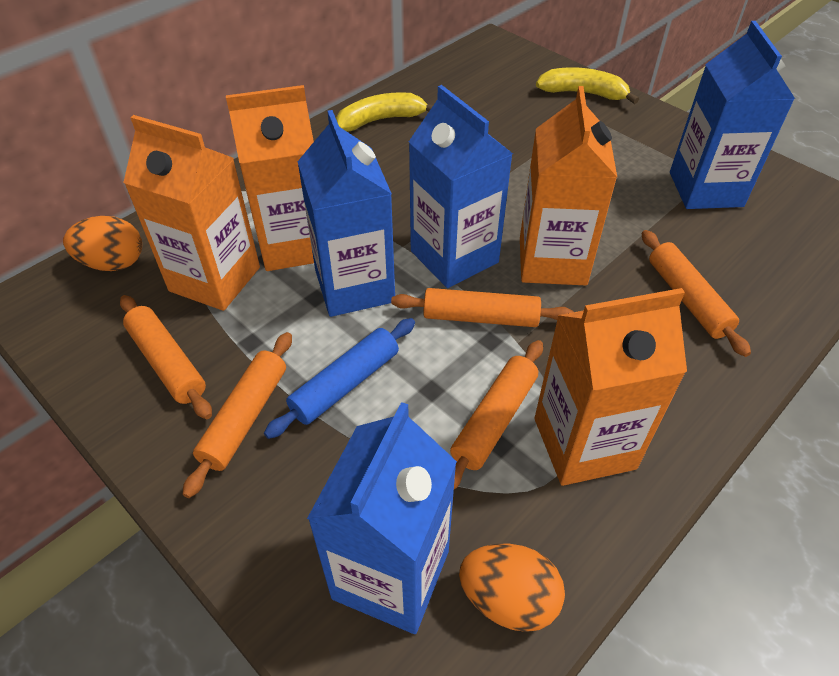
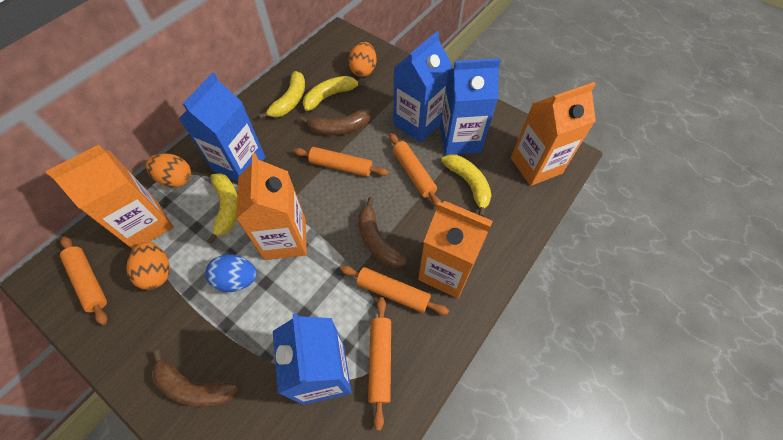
blue egg: 0 -> 1
blue rolling pin: 1 -> 0
brown banana: 0 -> 3
orange egg: 2 -> 3
yellow banana: 2 -> 4

